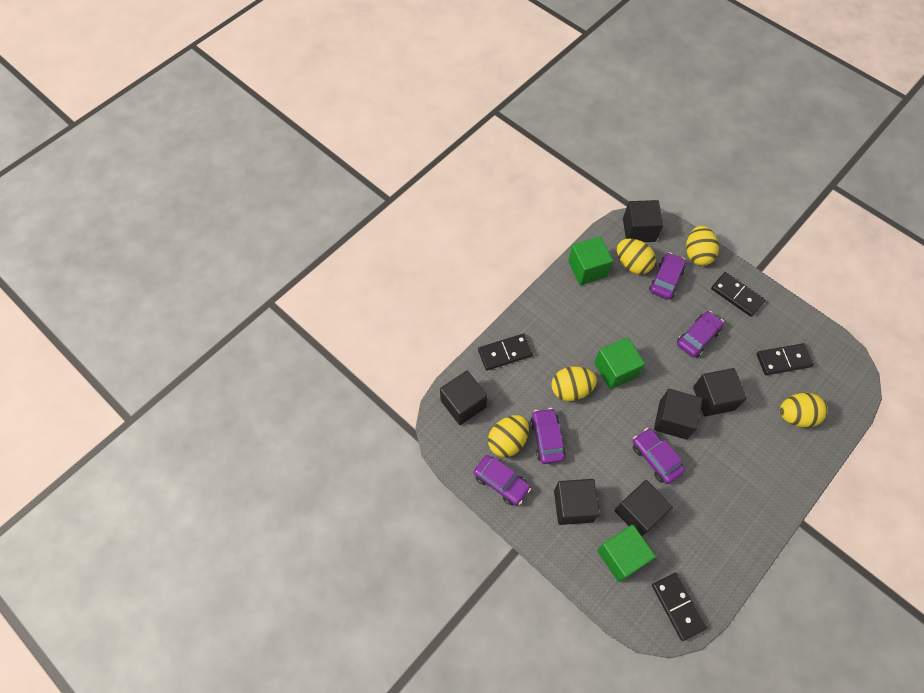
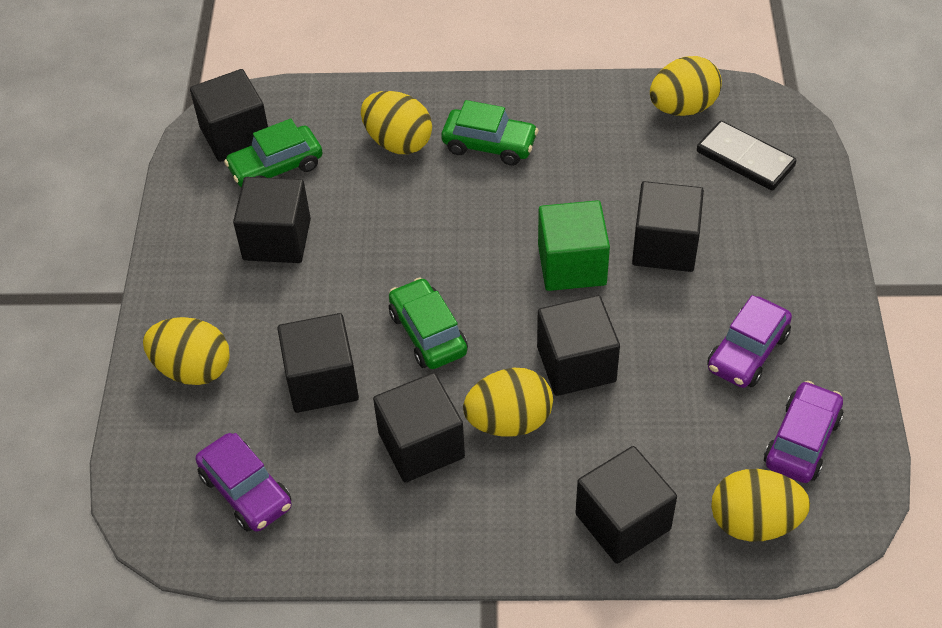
black cube: 6 -> 7
black domino: 4 -> 1
green car: 0 -> 3
green cube: 3 -> 1
purple car: 5 -> 3

